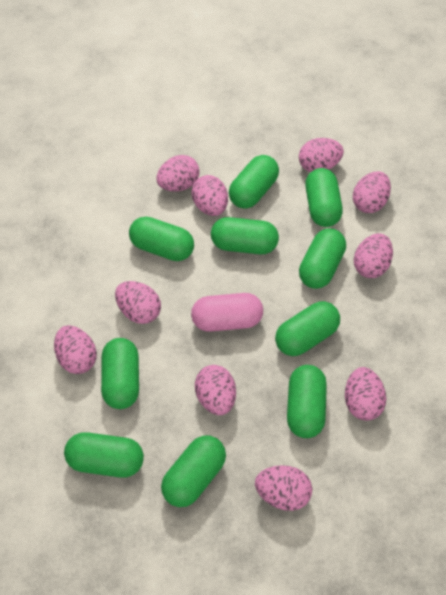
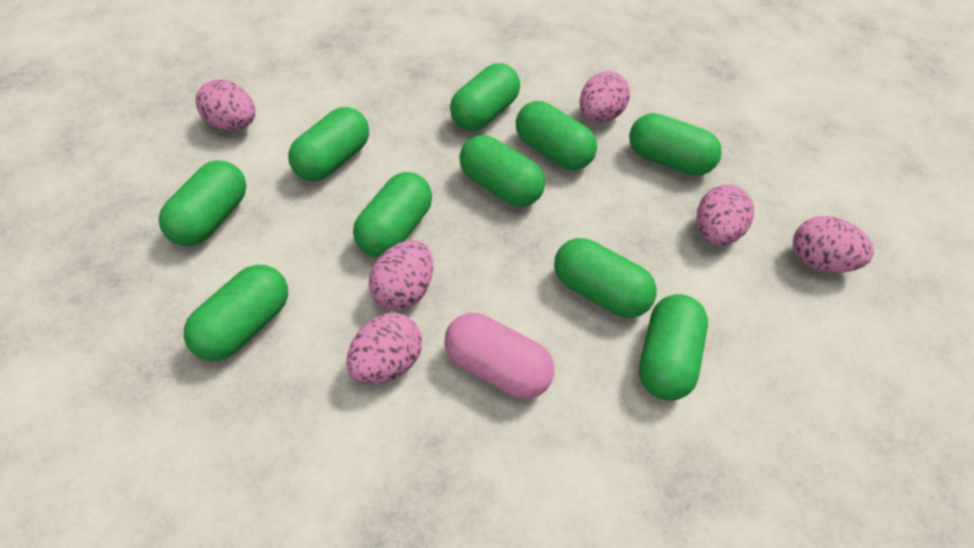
pink egg: 10 -> 6

